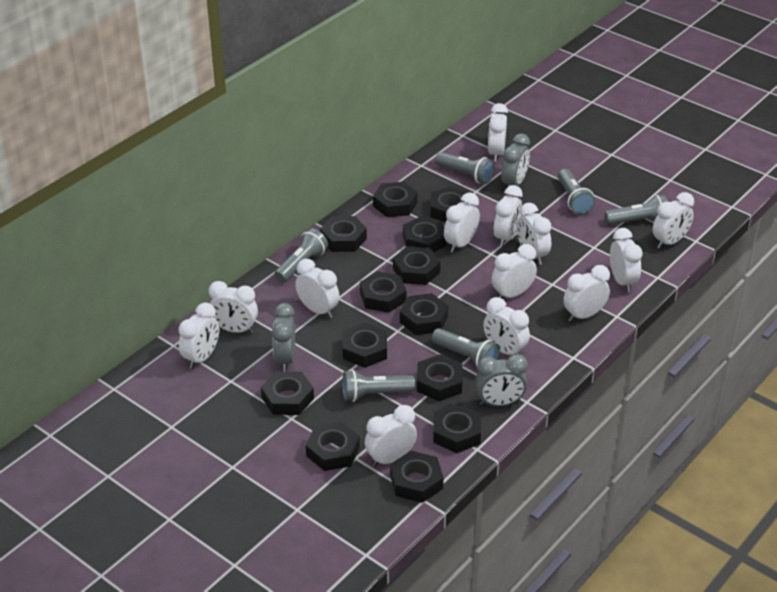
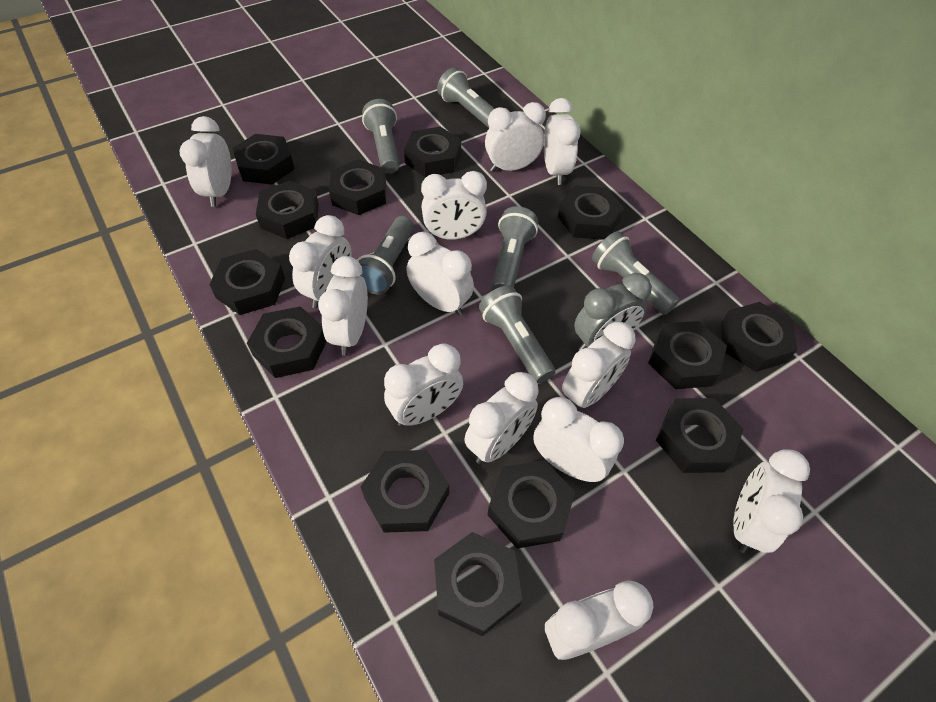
grey clock: 3 -> 1

